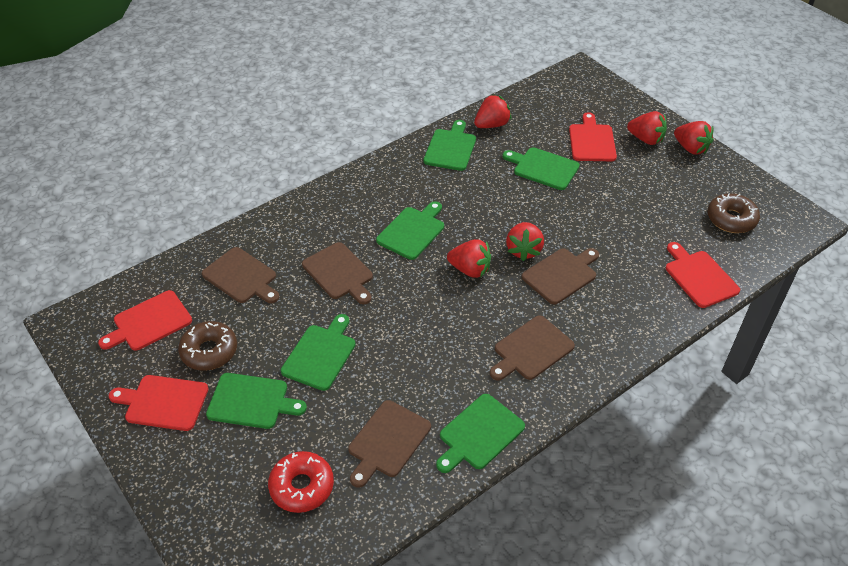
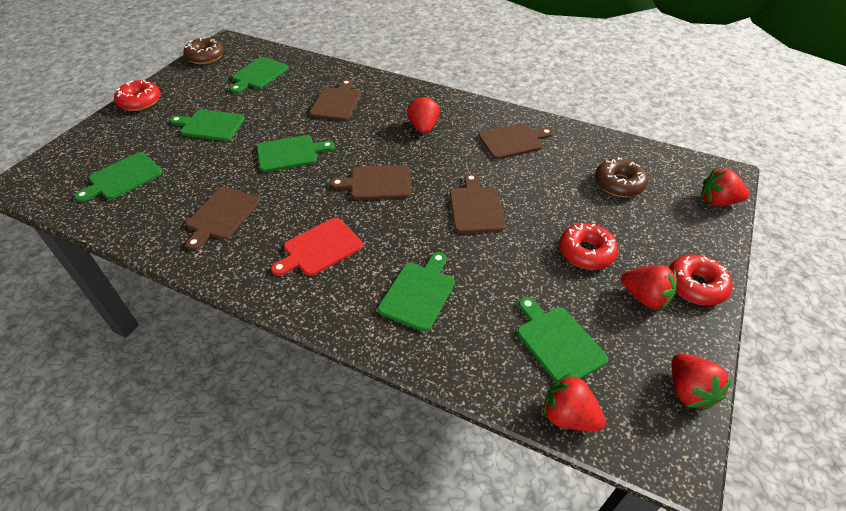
red cutting board: 4 -> 1
red donut: 1 -> 3

